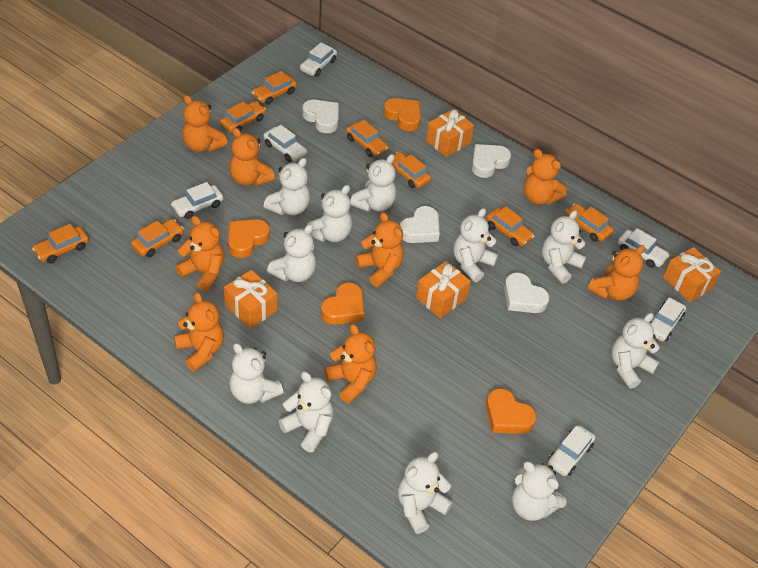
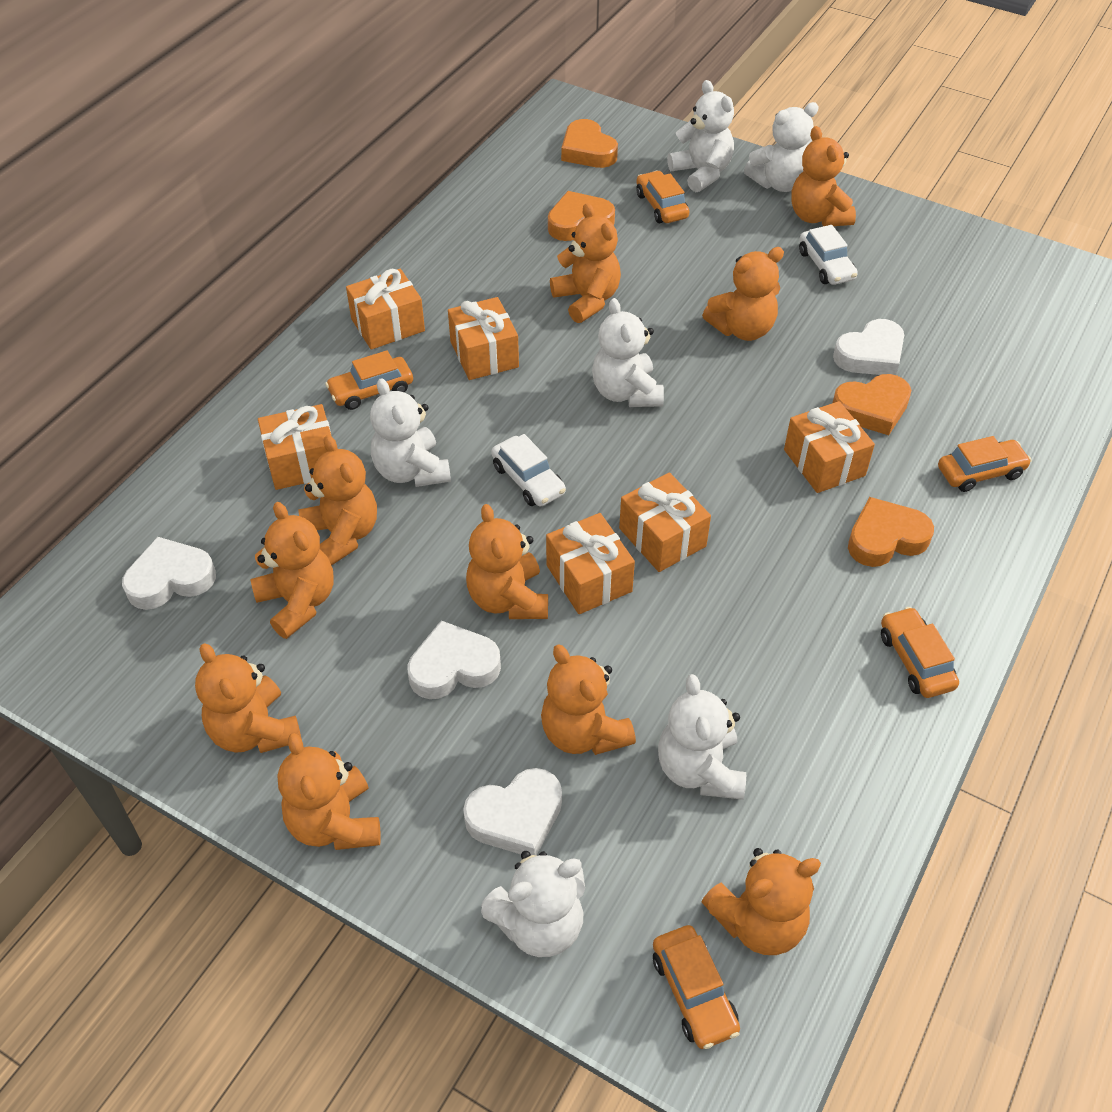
orange car: 8 -> 5
orange gift: 4 -> 6
orange teddy bear: 8 -> 10
white car: 6 -> 2
white teddy bear: 11 -> 6

